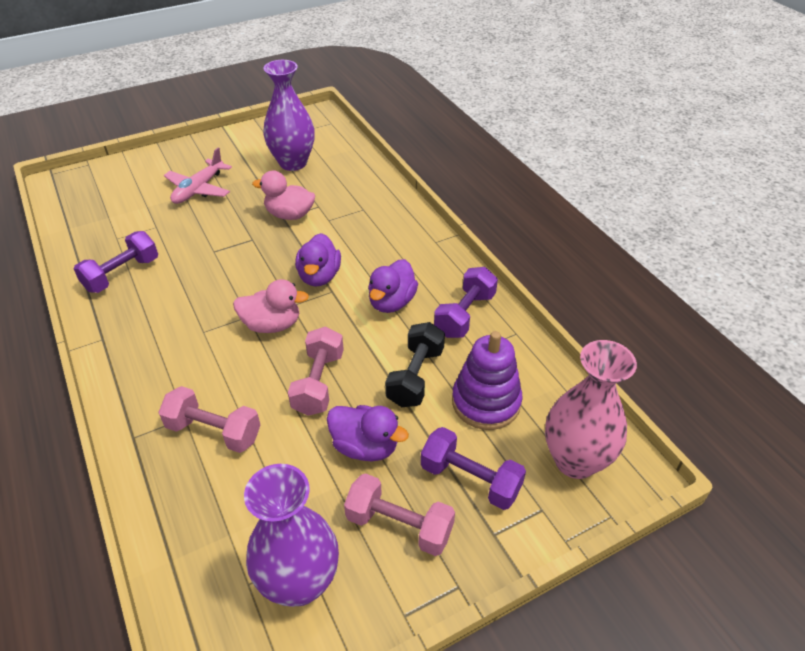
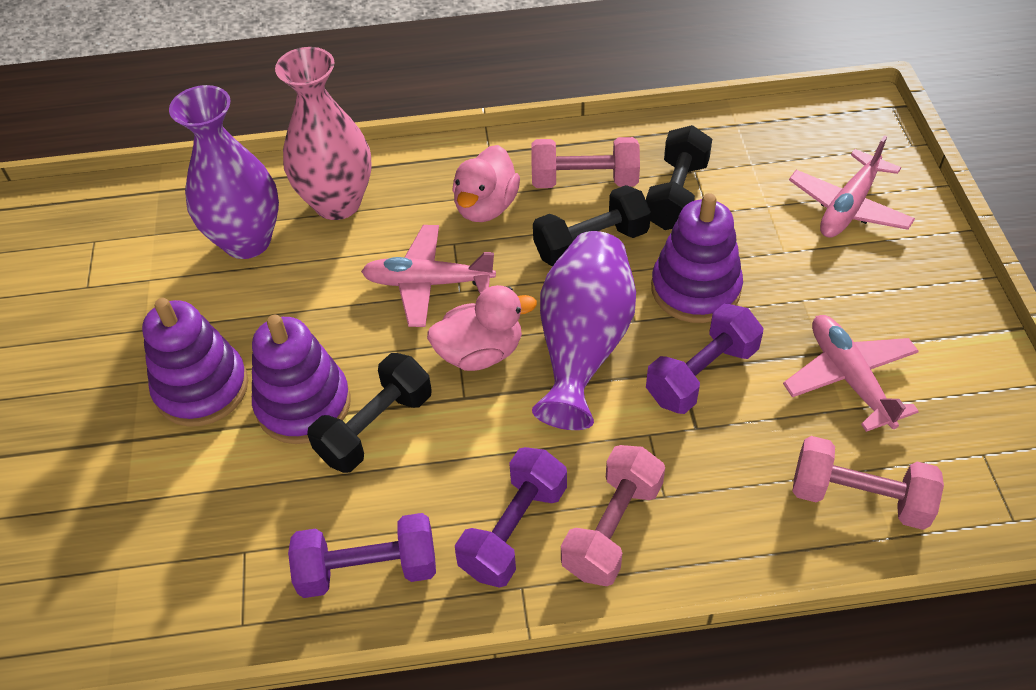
black dumbbell: 1 -> 3
pink plane: 1 -> 3
purple duck: 3 -> 0
purple stacking toy: 1 -> 3

